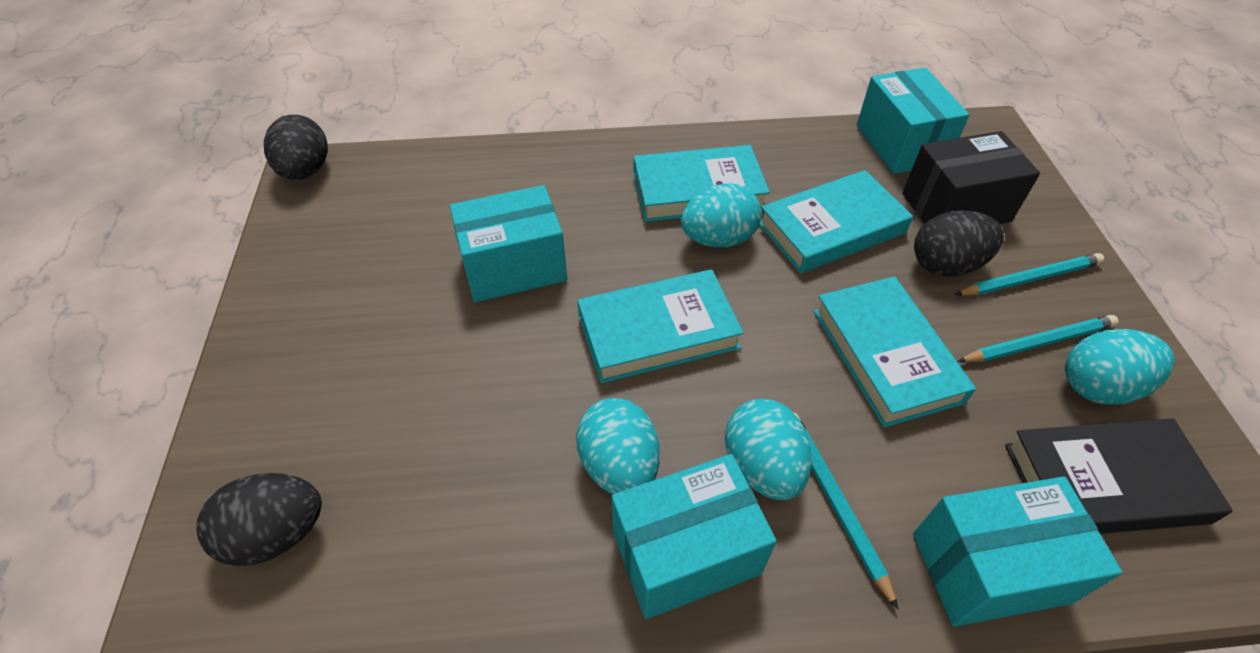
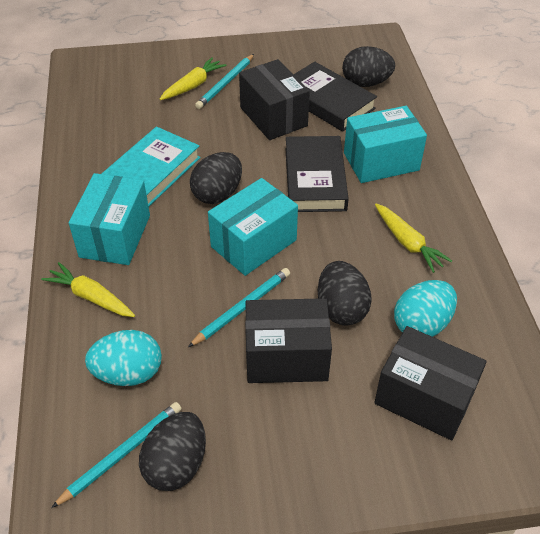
black book: 1 -> 2
black box: 1 -> 3
black egg: 3 -> 4
turquoise book: 4 -> 1
turquoise box: 4 -> 3
turquoise egg: 4 -> 2
yellow carrot: 0 -> 3

